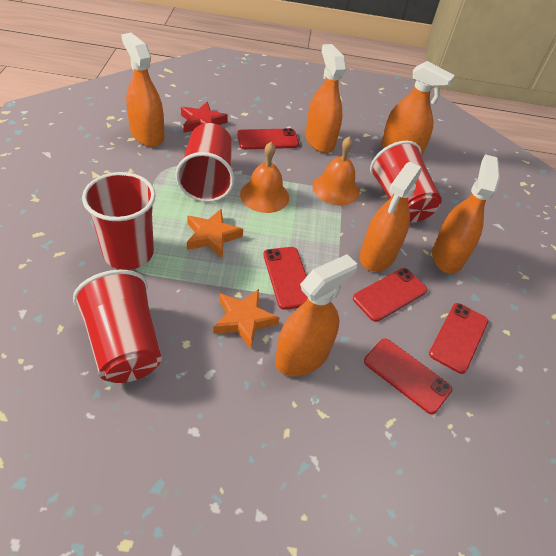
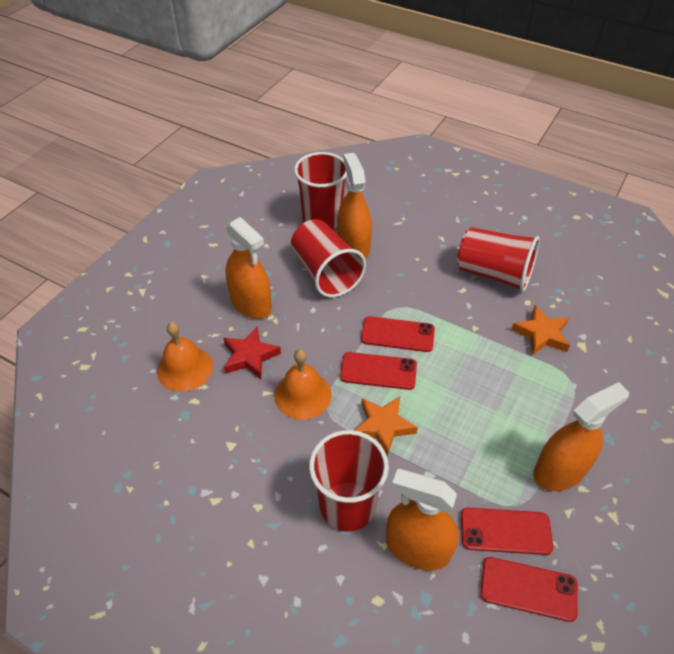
orange spray bottle: 6 -> 4
red phone: 5 -> 4

